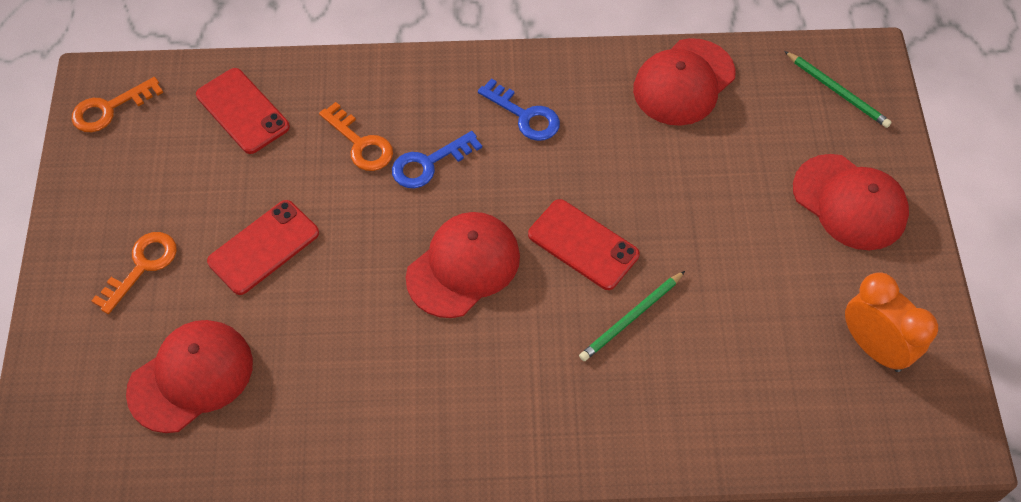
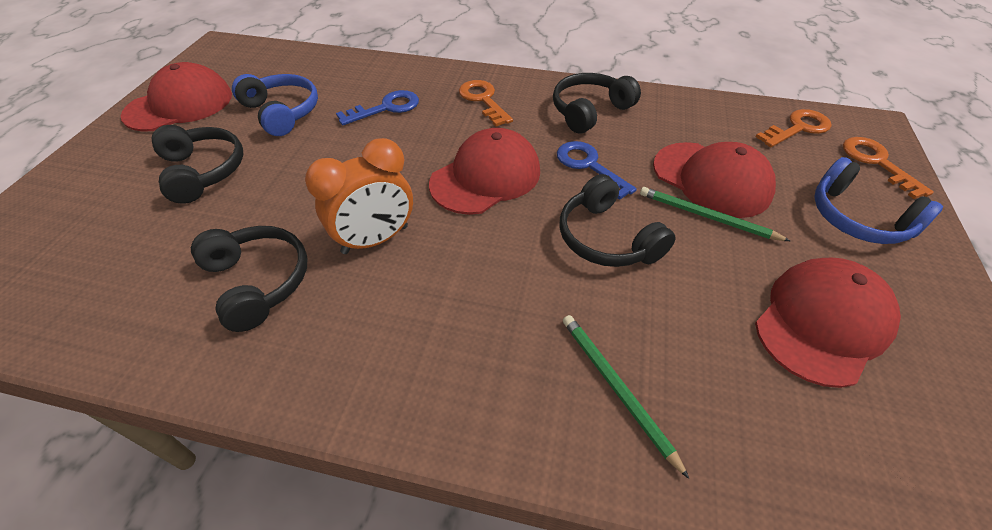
black headphones: 0 -> 4
blue headphones: 0 -> 2
red phone: 3 -> 0

